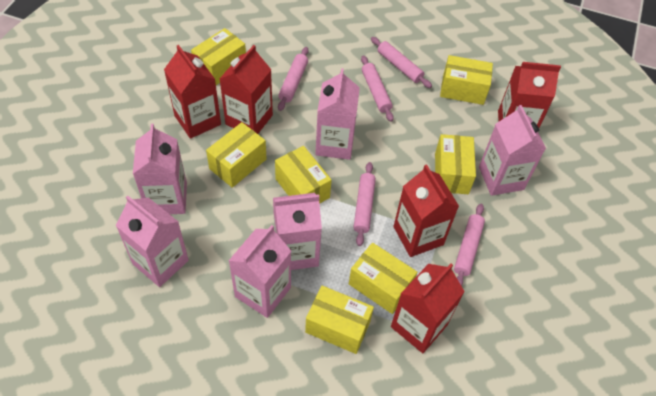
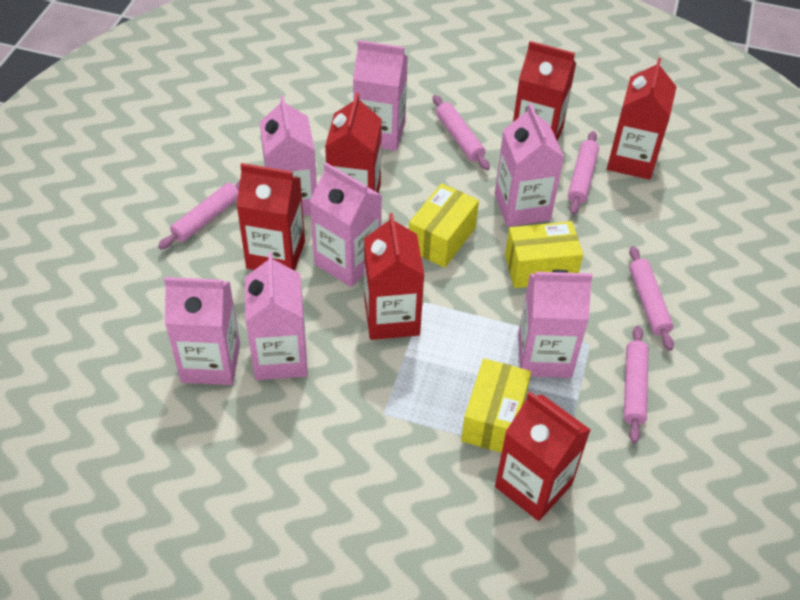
pink carton: 6 -> 7
red carton: 5 -> 6
yellow box: 7 -> 3

